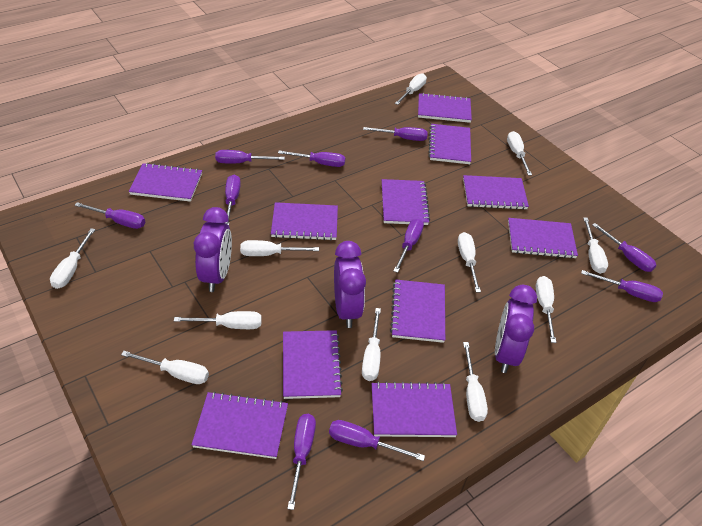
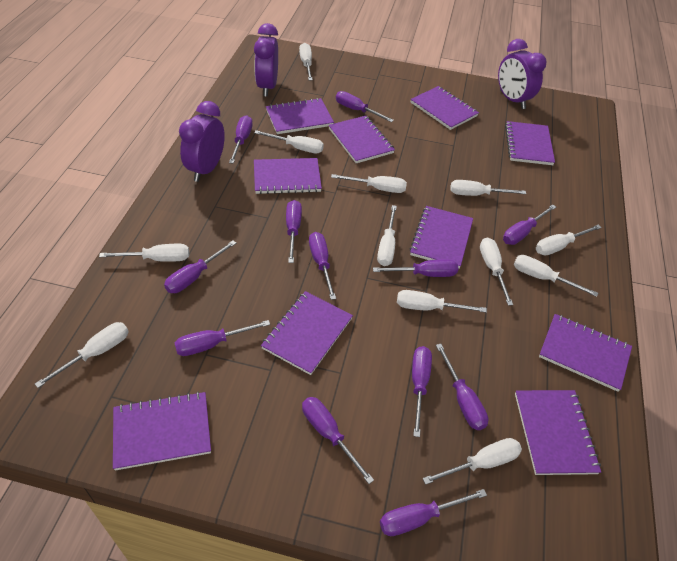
purple notebook: 11 -> 10
purple screwdriver: 10 -> 12
white screwdriver: 11 -> 12

